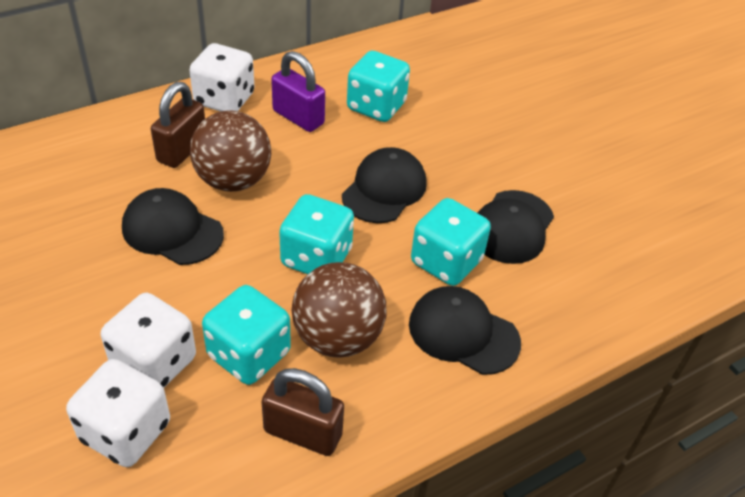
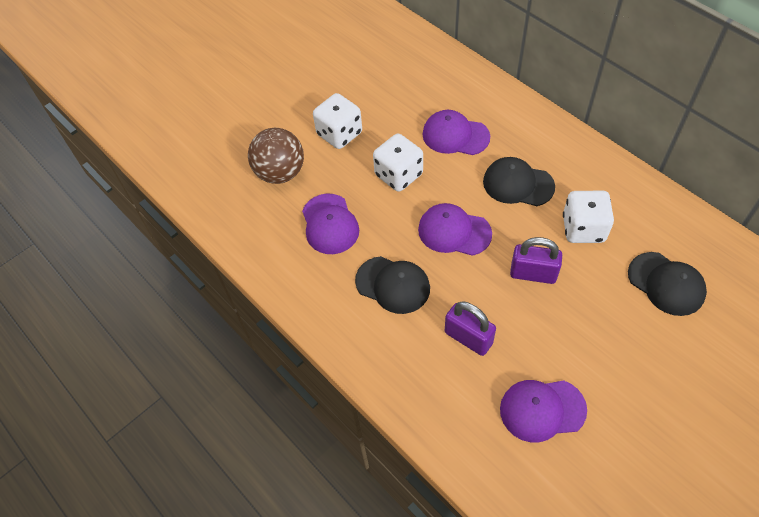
black cap: 4 -> 3
brown ball: 2 -> 1
brown padlock: 2 -> 0
purple cap: 0 -> 4
purple padlock: 1 -> 2
turquoise dice: 4 -> 0

